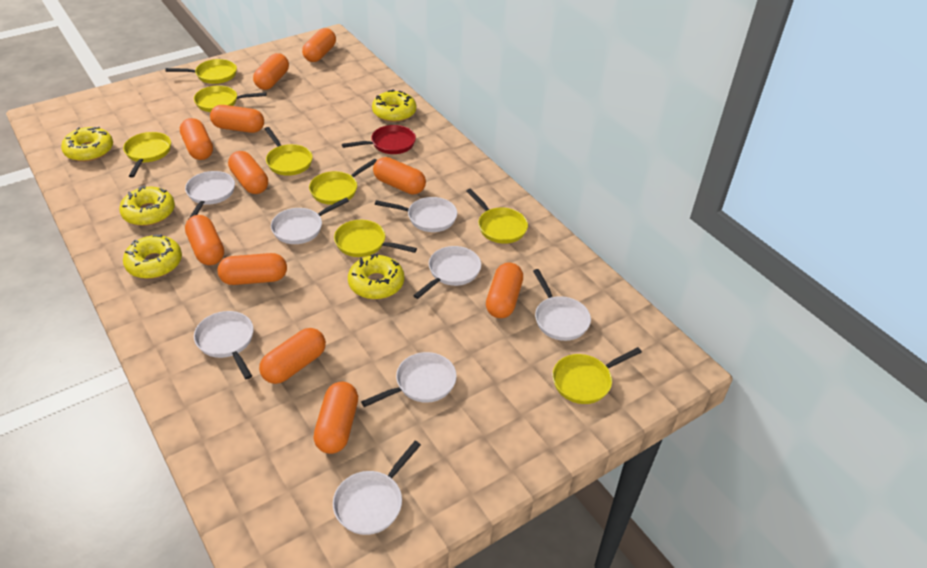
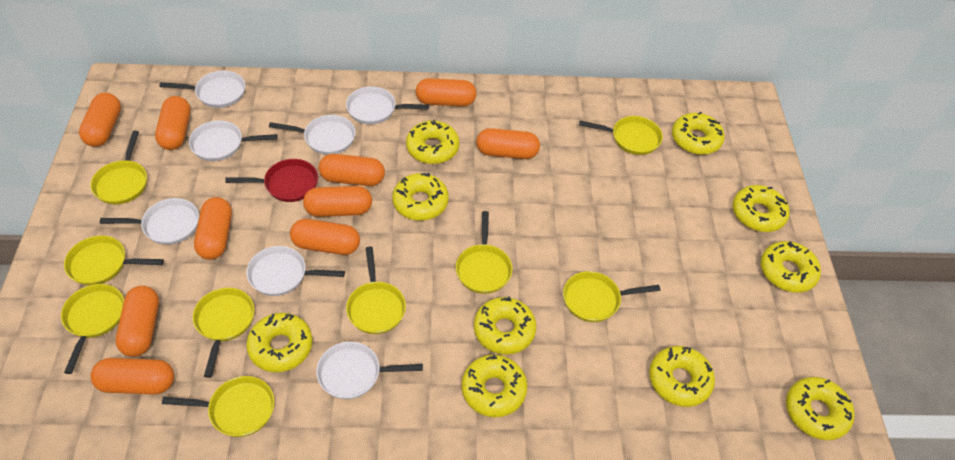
orange capsule: 11 -> 10
white pan: 8 -> 7
yellow donut: 5 -> 10
yellow pan: 8 -> 9

